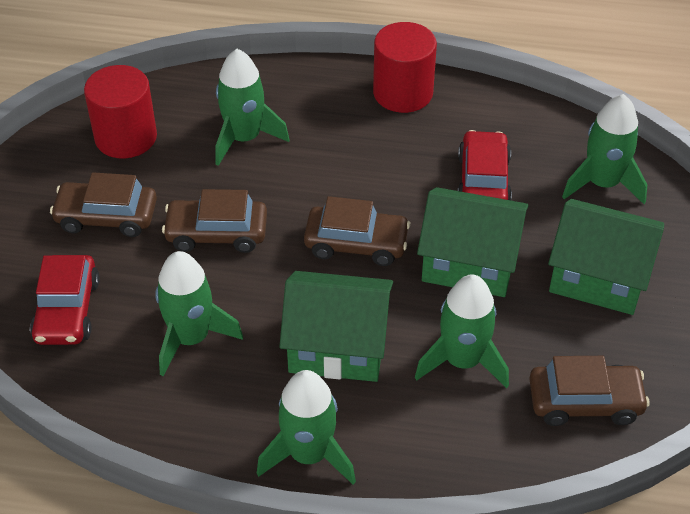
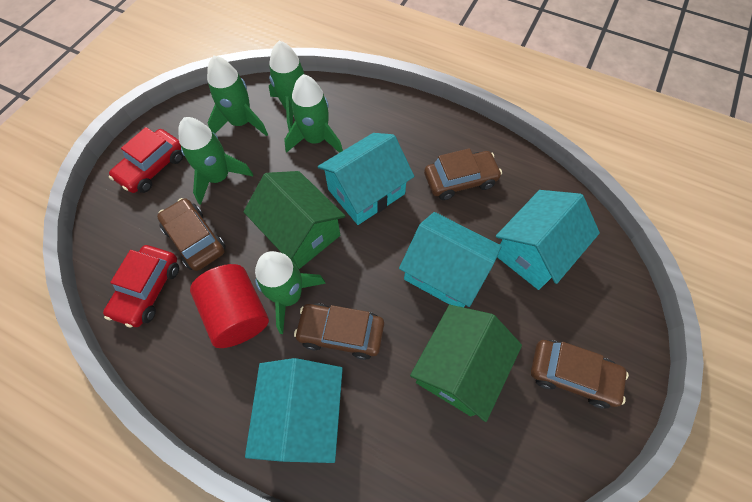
green house: 3 -> 2
red cylinder: 2 -> 1
turquoise house: 0 -> 4

